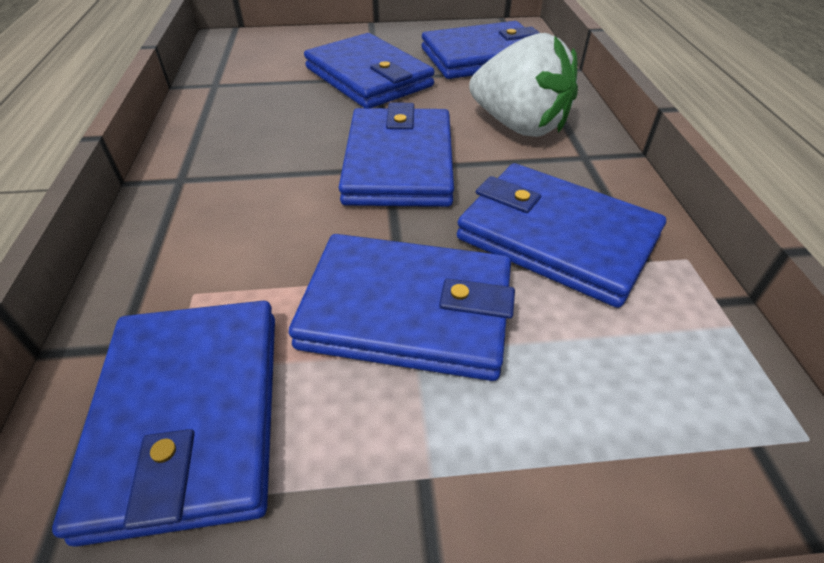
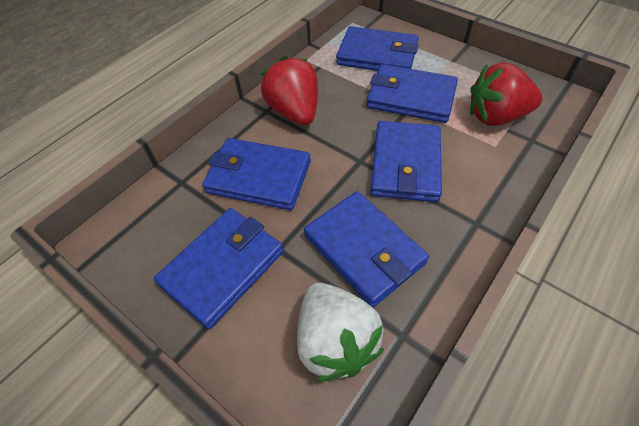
red strawberry: 0 -> 2

